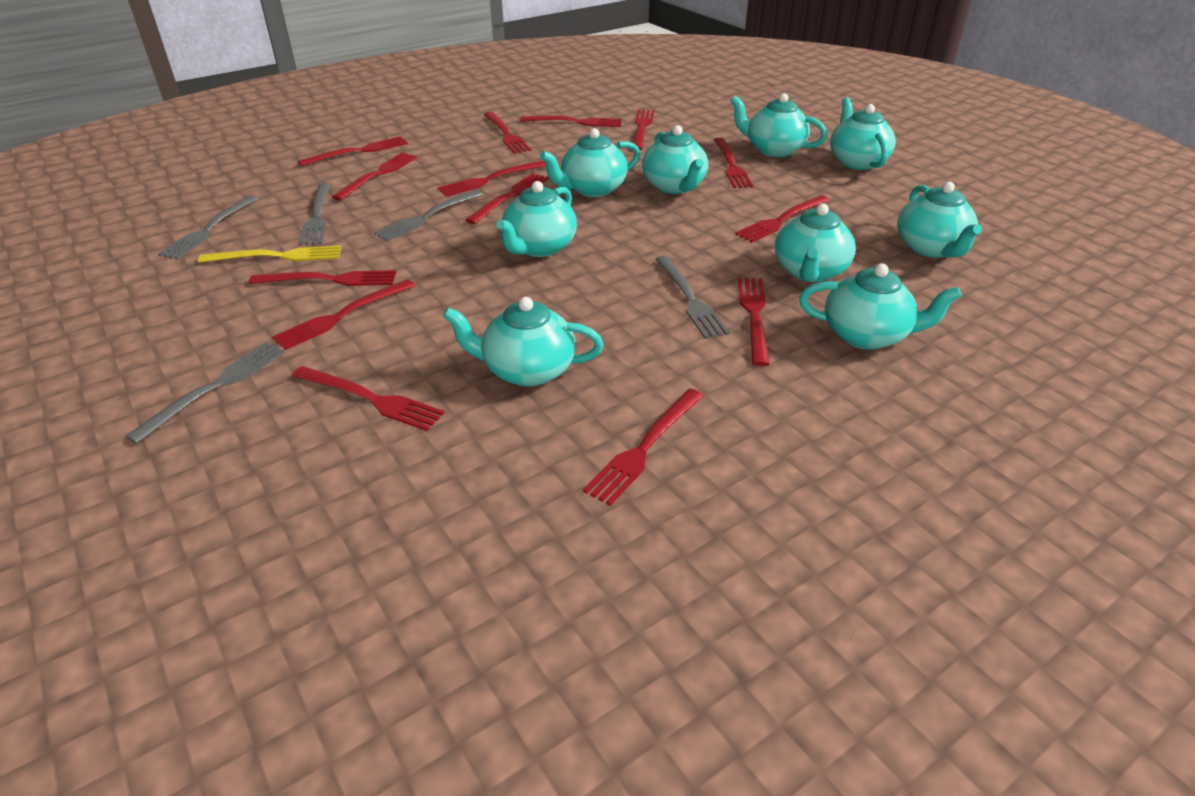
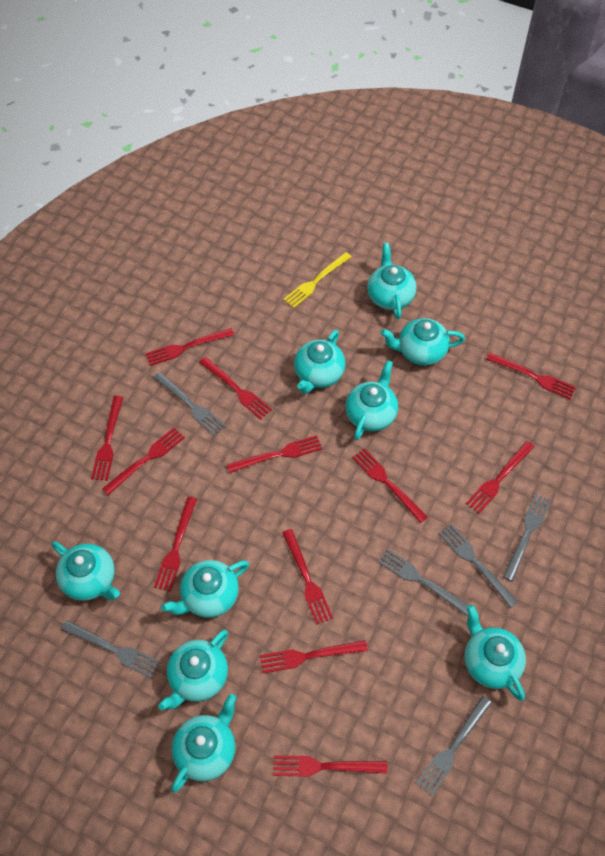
grey fork: 5 -> 6
red fork: 14 -> 12

